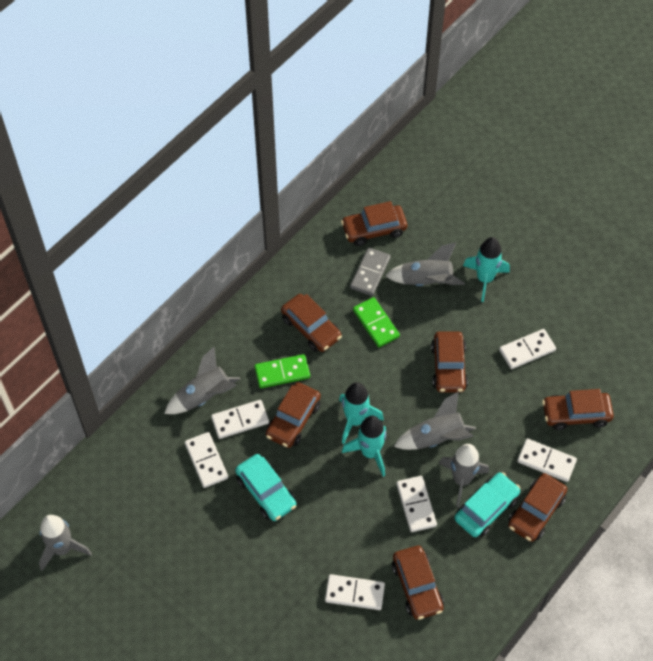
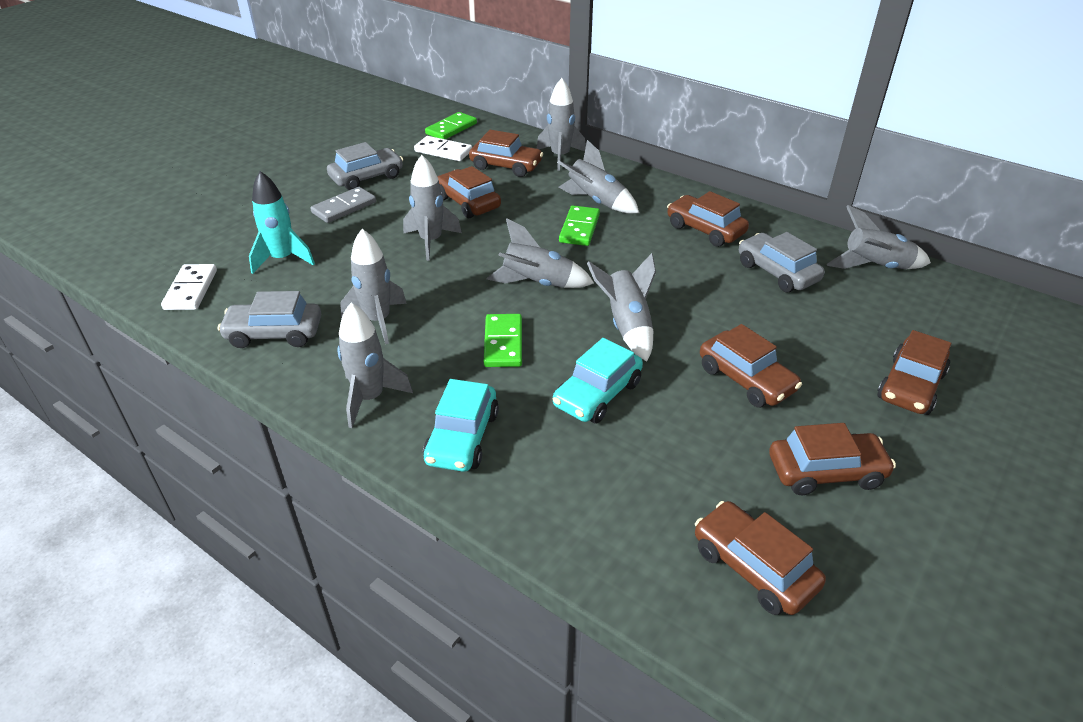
green domino: 2 -> 3
grey car: 0 -> 3
grey rocket: 5 -> 8
turquoise rocket: 3 -> 1
white domino: 6 -> 2

